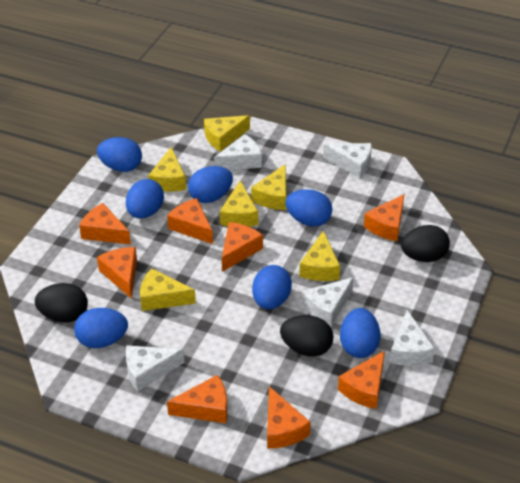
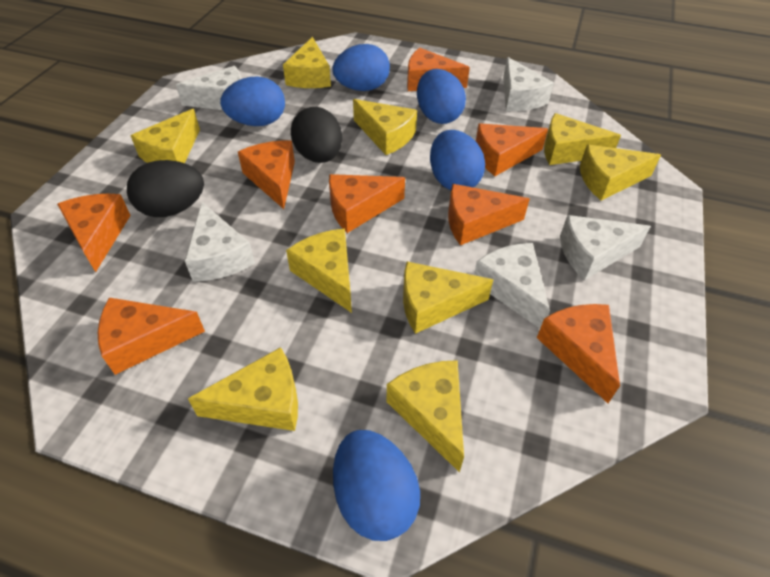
black egg: 3 -> 2
blue egg: 7 -> 5
yellow cheese: 6 -> 9

